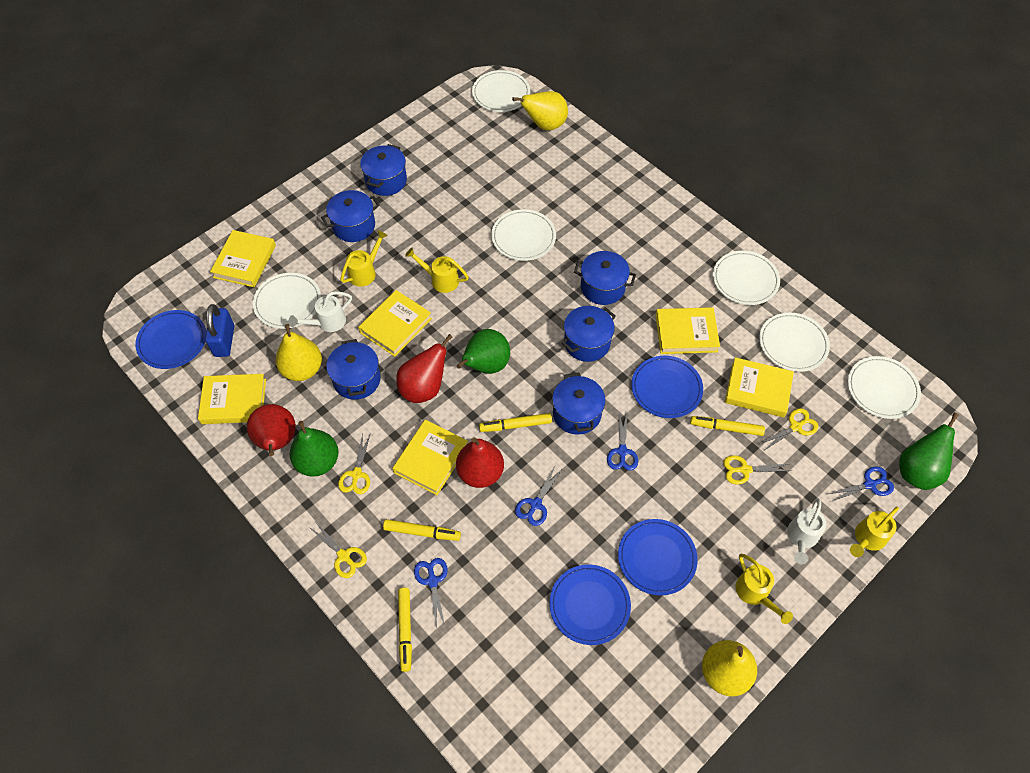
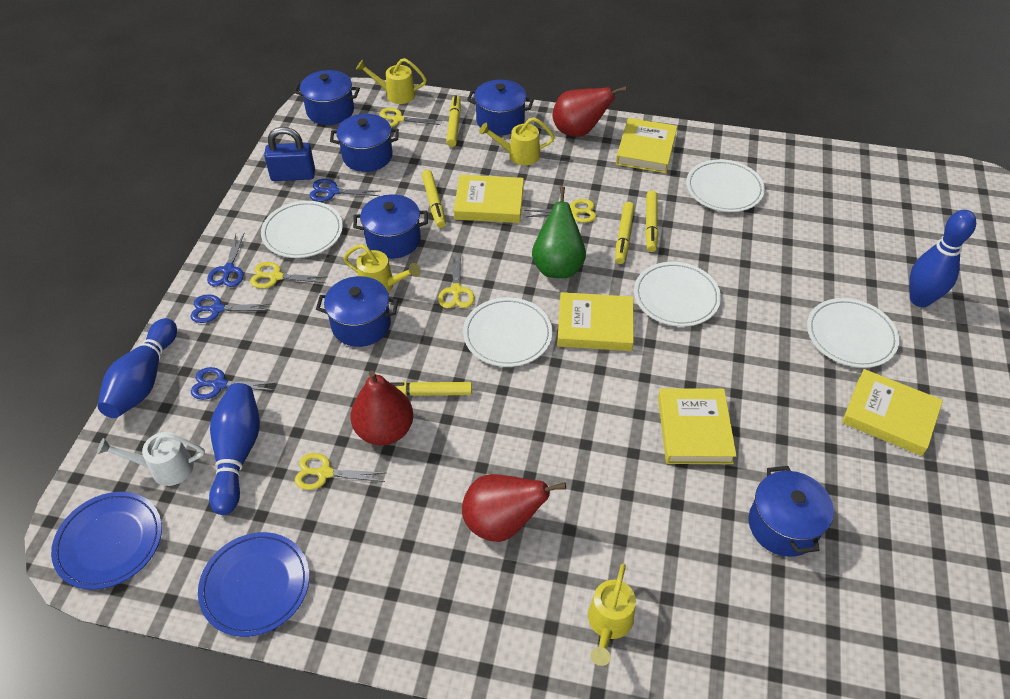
blue bowling pin: 0 -> 3
blue plate: 4 -> 2
green pear: 3 -> 1
white plate: 6 -> 5
white watering can: 2 -> 1
yellow book: 6 -> 5
yellow marker: 4 -> 5
yellow pear: 3 -> 0
yellow scissors: 4 -> 5

